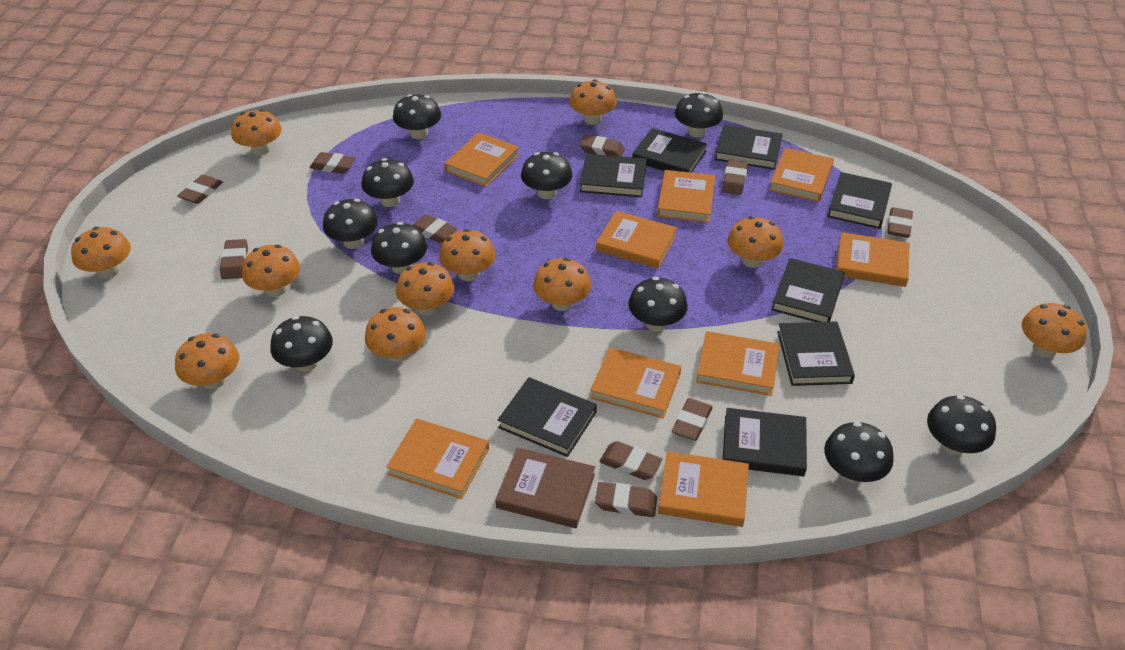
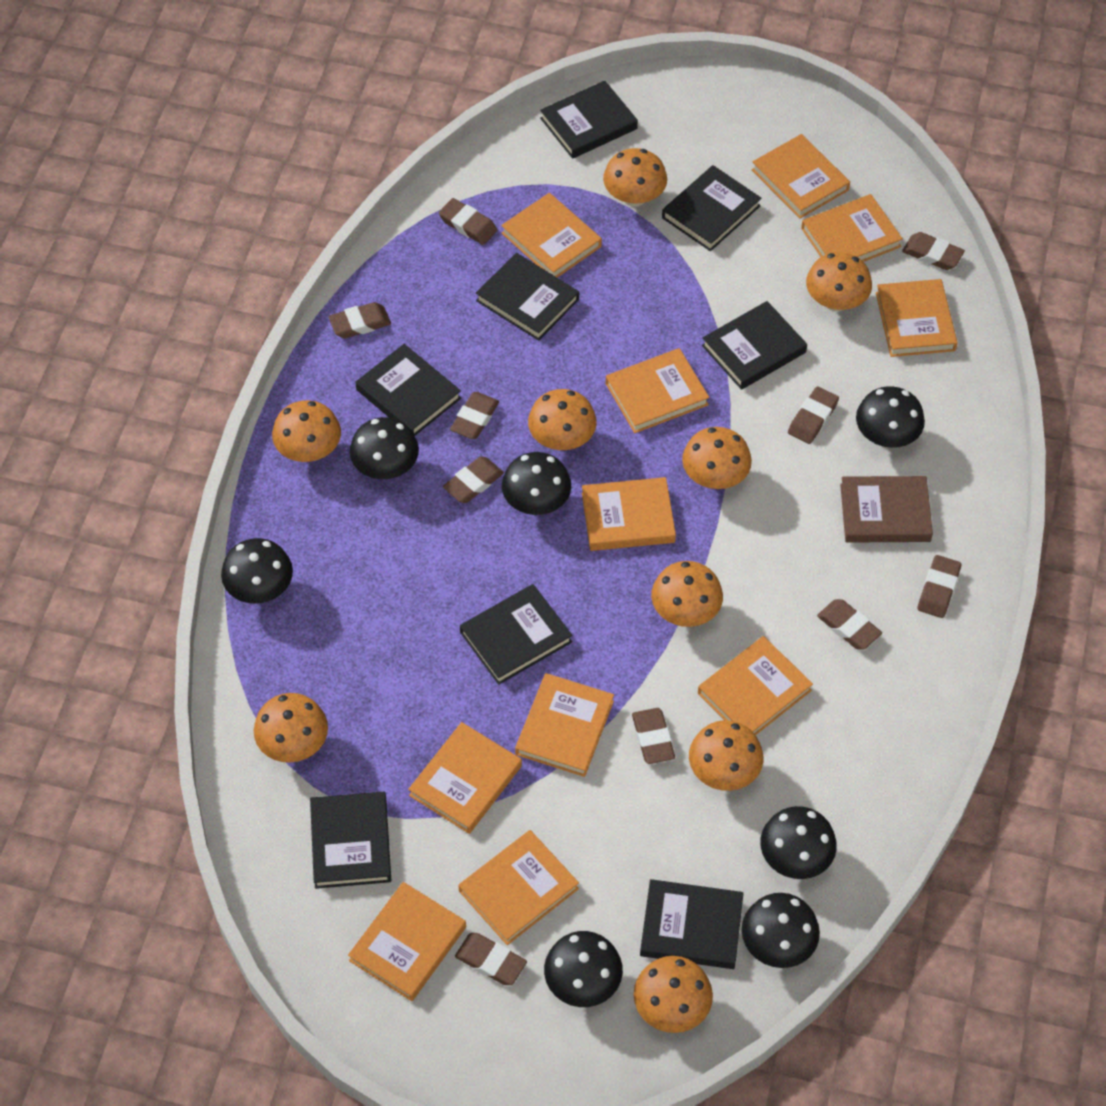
black mushroom: 10 -> 7
orange book: 9 -> 11
orange mushroom: 11 -> 9

